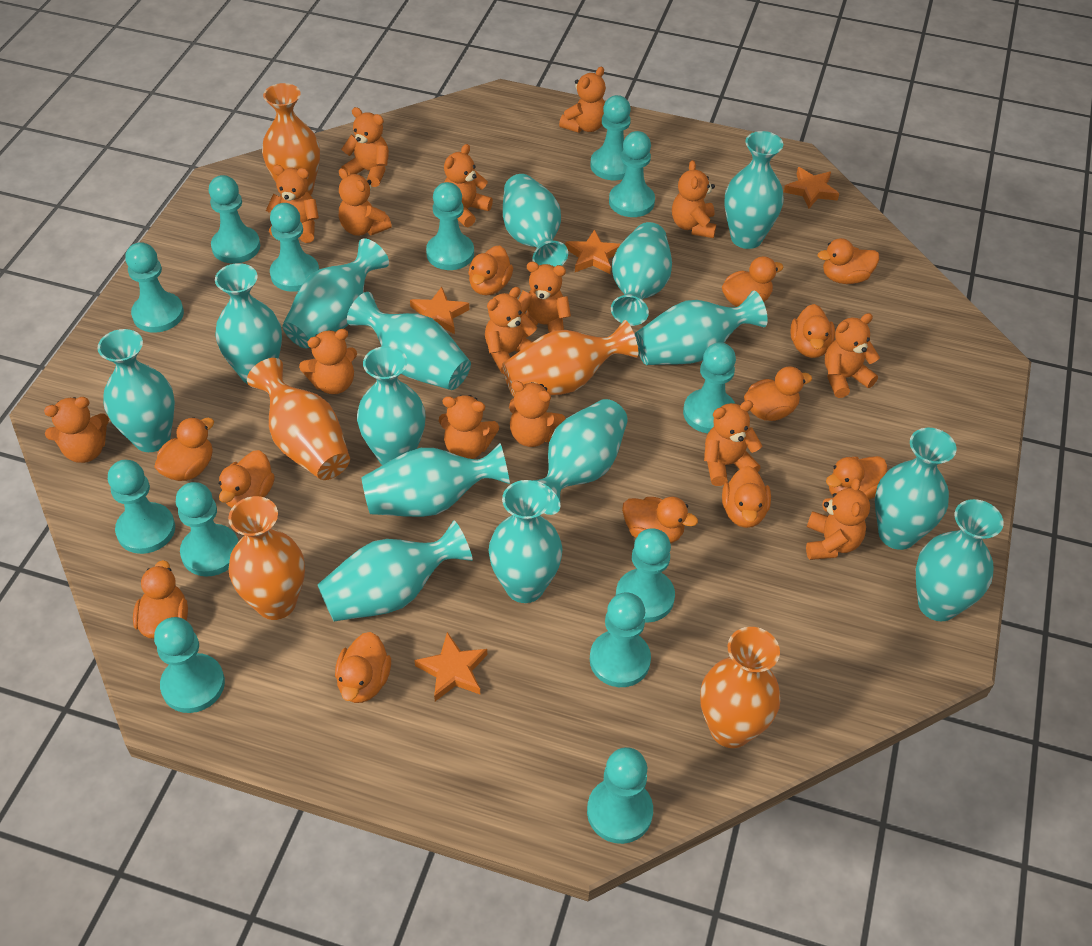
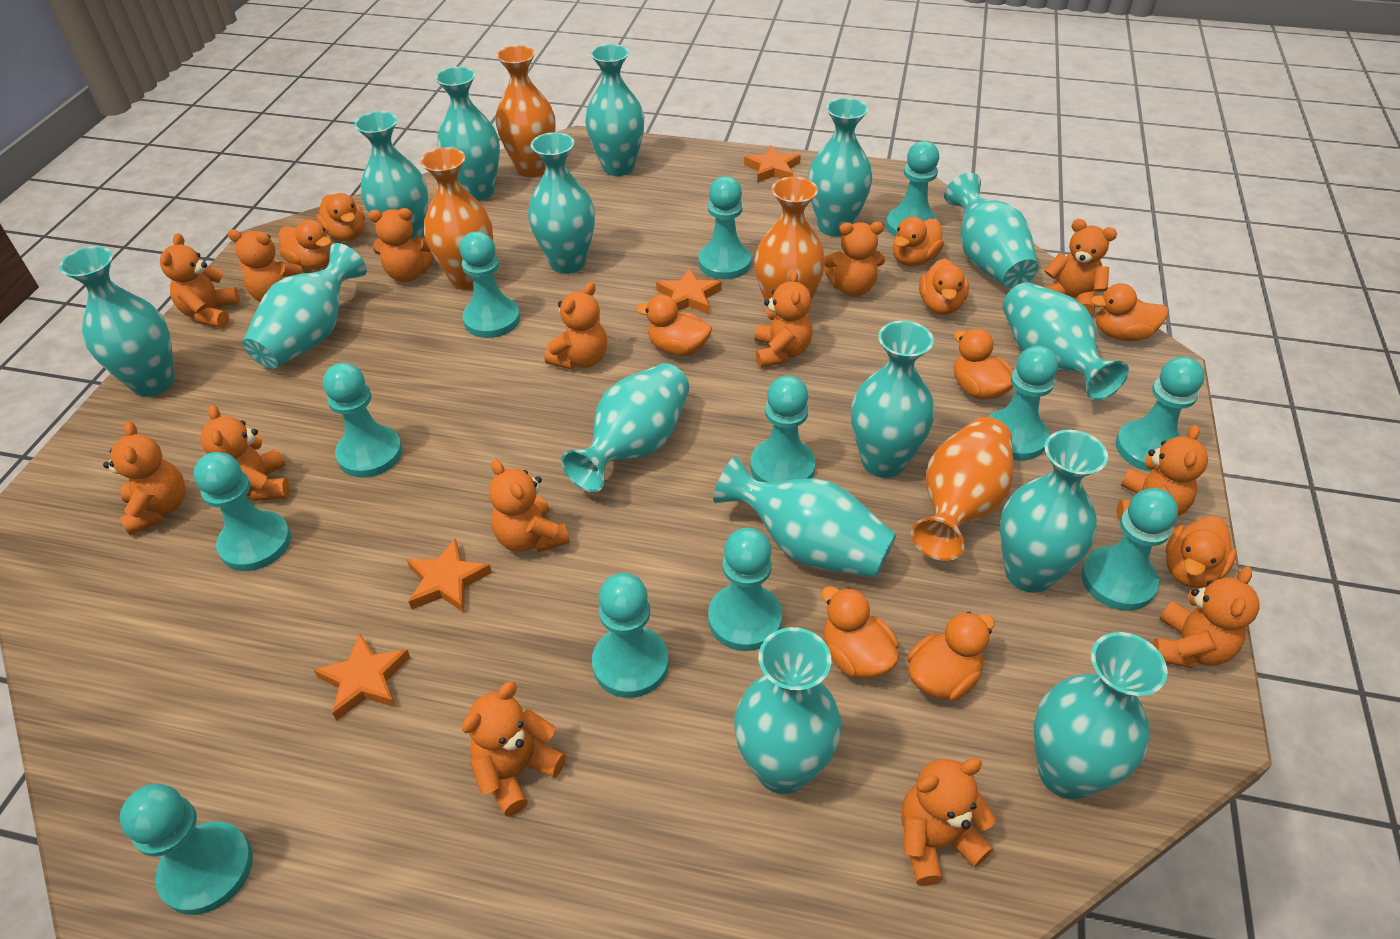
orange duck: 12 -> 10
orange teddy bear: 15 -> 14
orange vase: 5 -> 4
turquoise pawn: 13 -> 12

